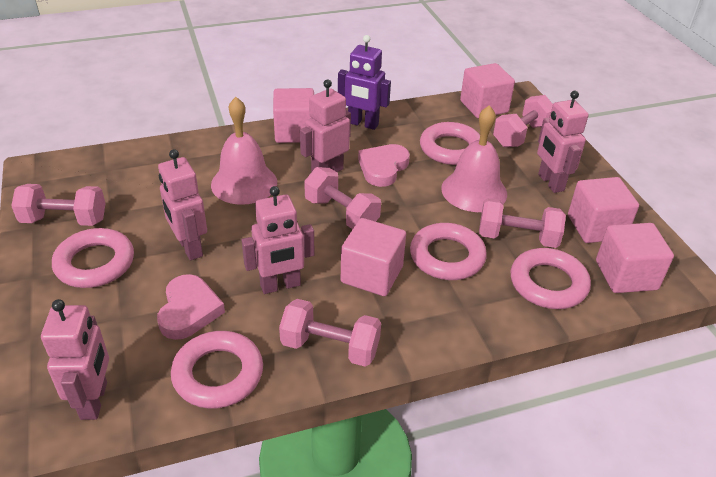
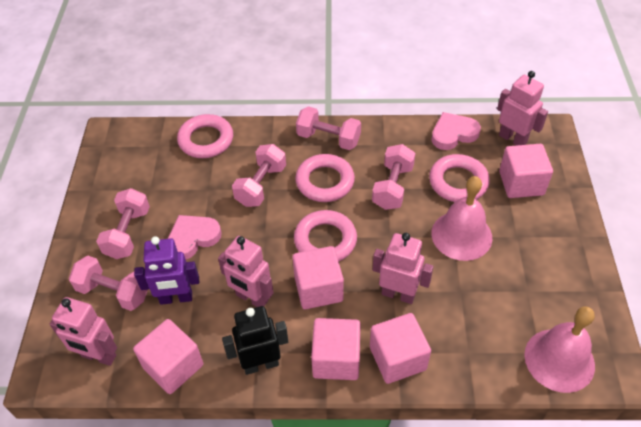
black robot: 0 -> 1
pink ring: 5 -> 4
pink robot: 5 -> 4

